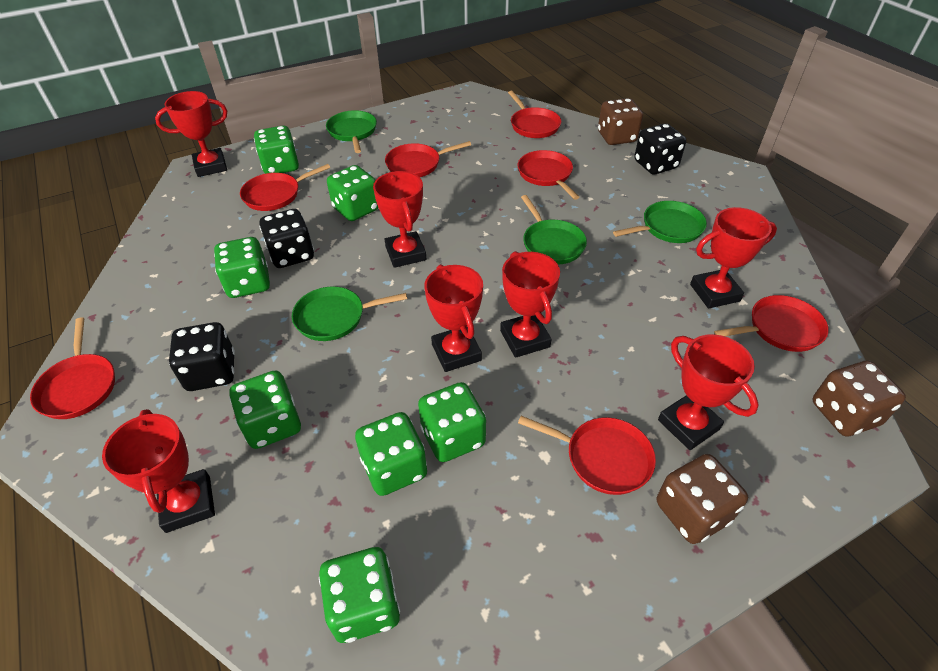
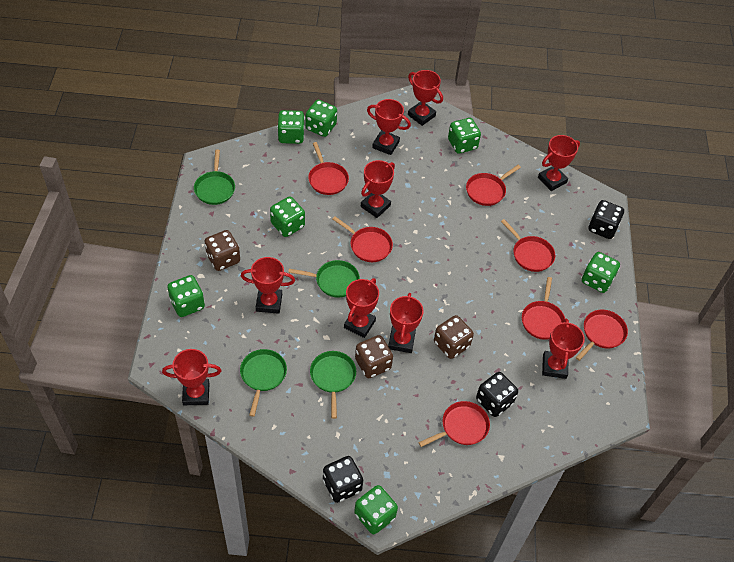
red trophy: 7 -> 9

